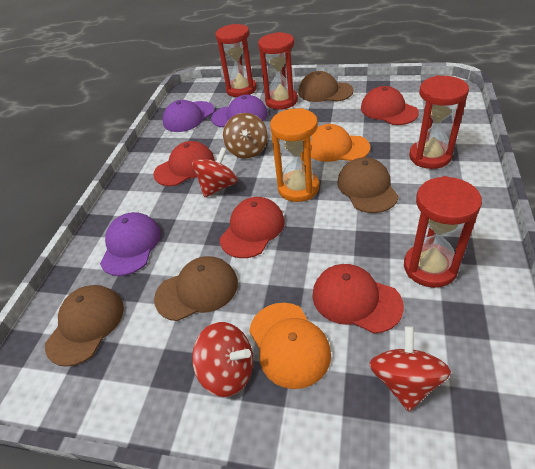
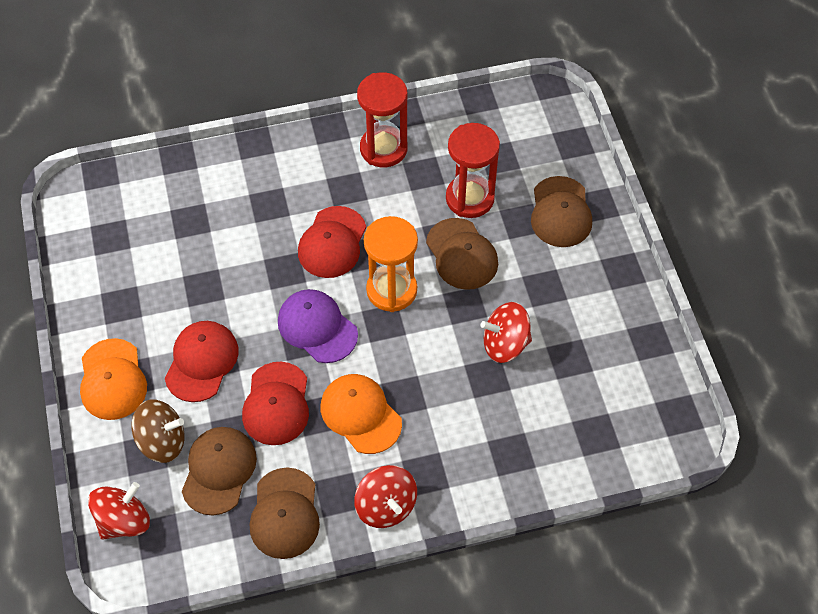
purple cap: 3 -> 1
red cap: 4 -> 3
red hourglass: 4 -> 2

